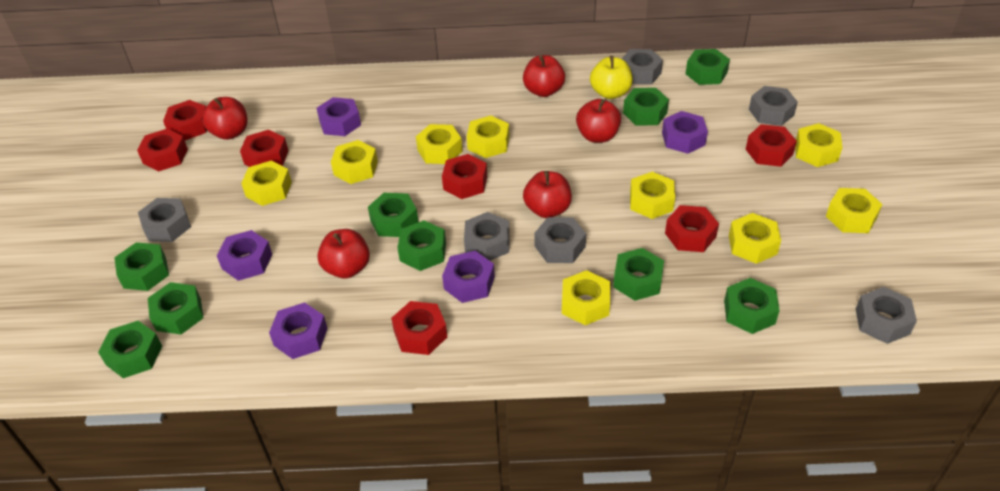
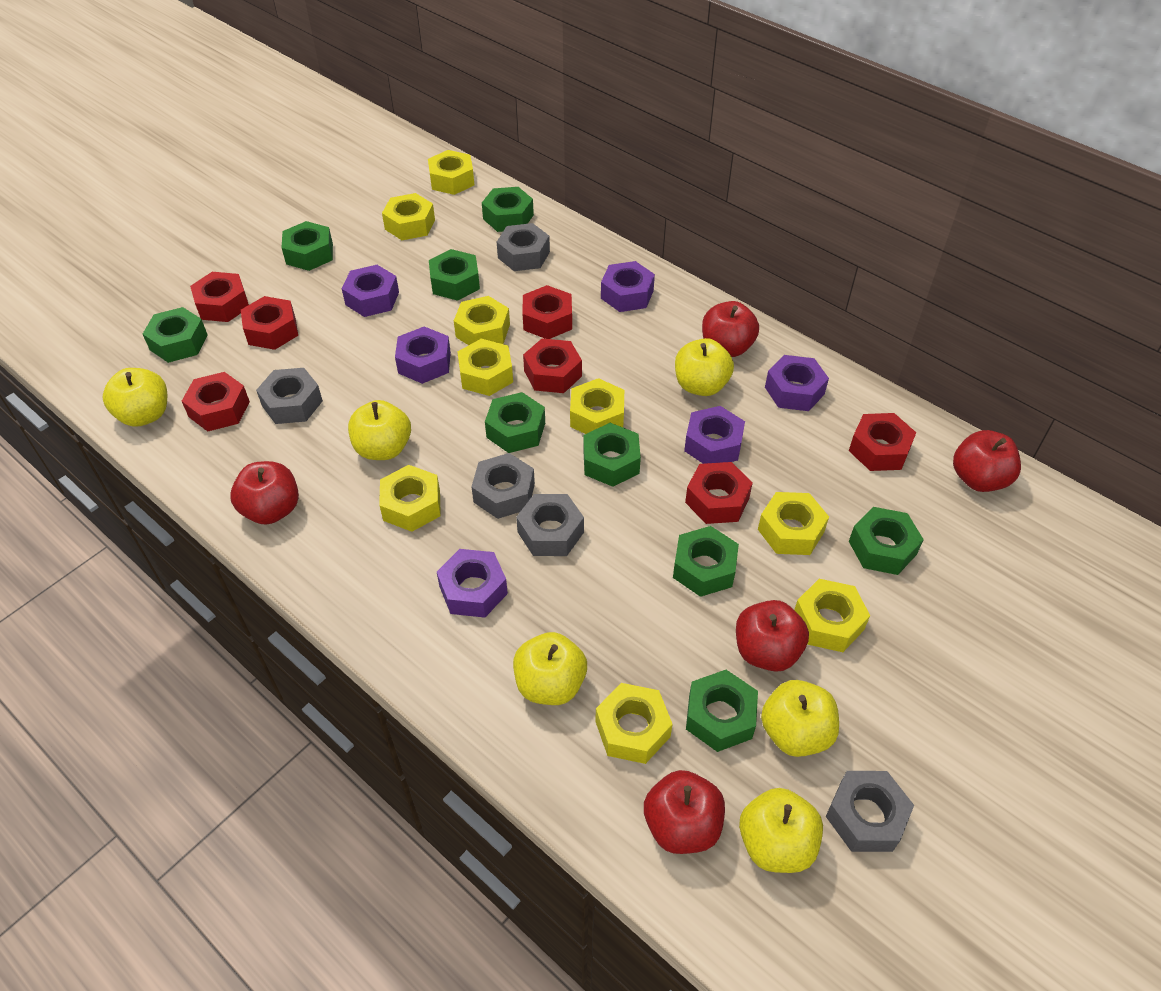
grey nut: 6 -> 5
purple nut: 5 -> 6
yellow apple: 1 -> 6

